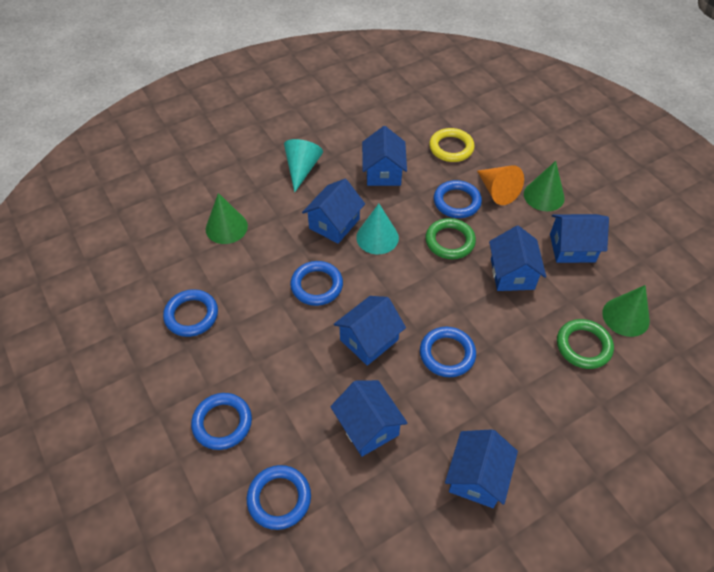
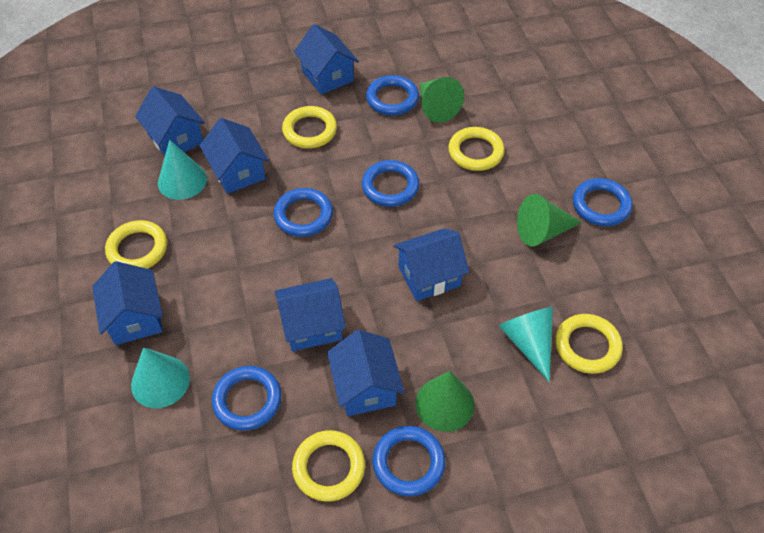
green ring: 2 -> 0
orange cone: 1 -> 0
turquoise cone: 2 -> 3
yellow ring: 1 -> 5

